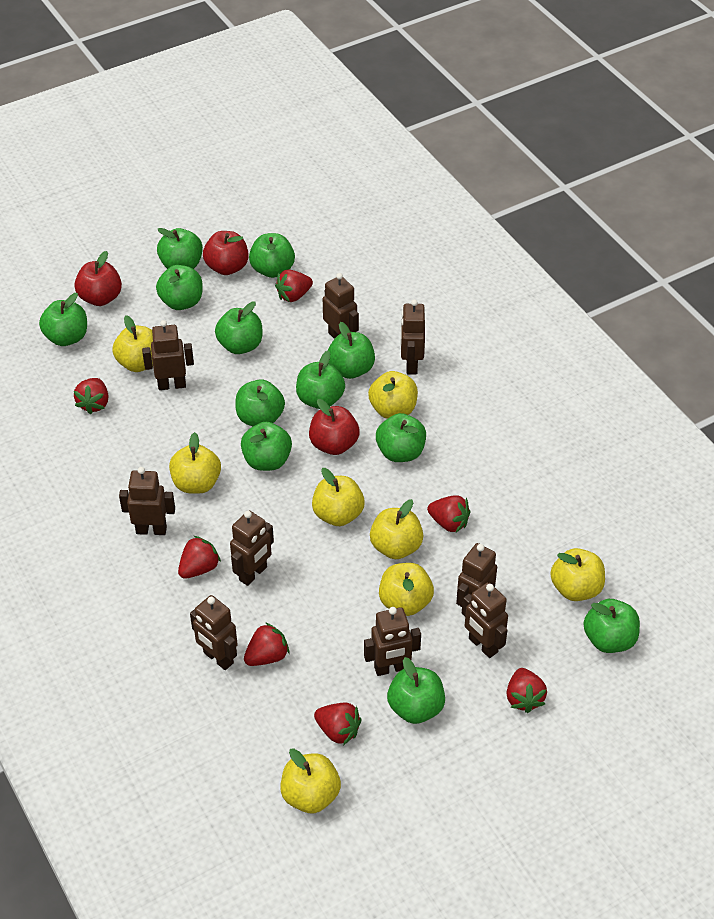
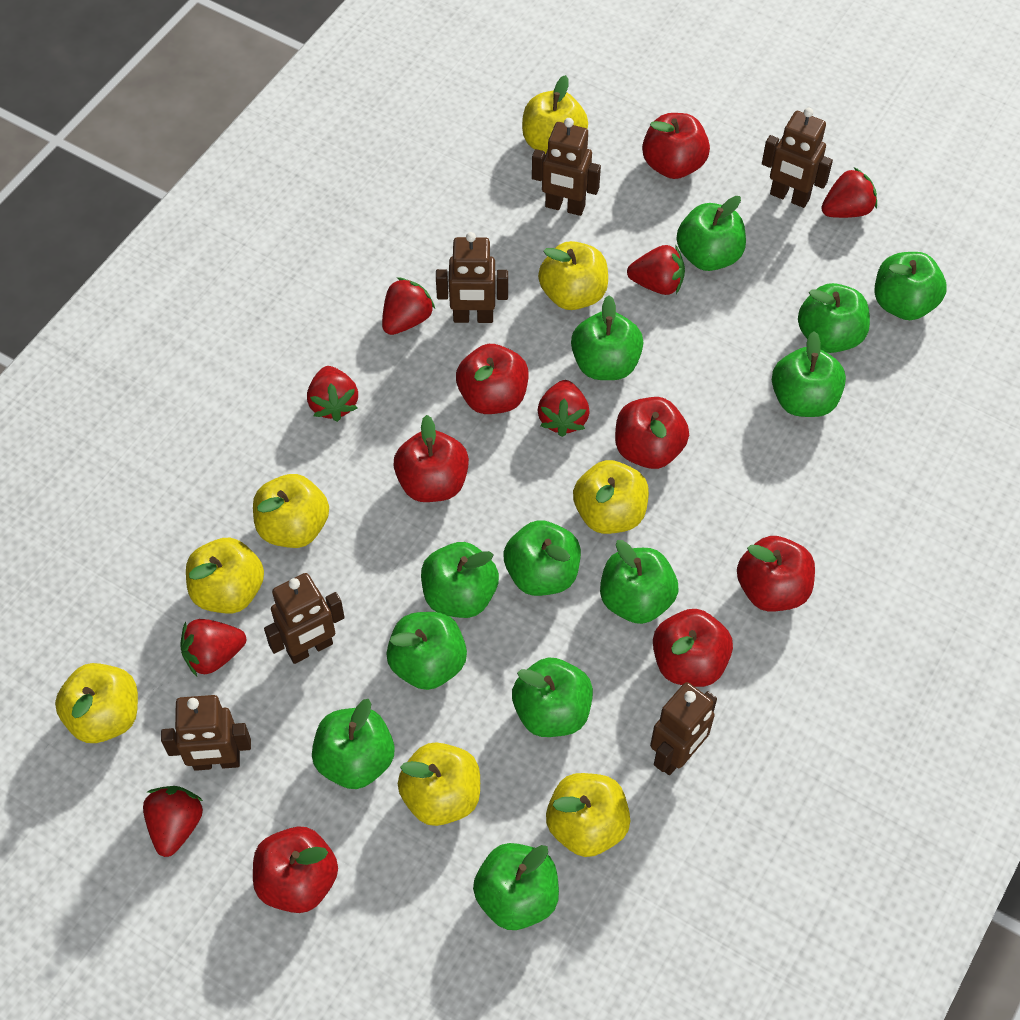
brown robot: 9 -> 6
red apple: 3 -> 7

